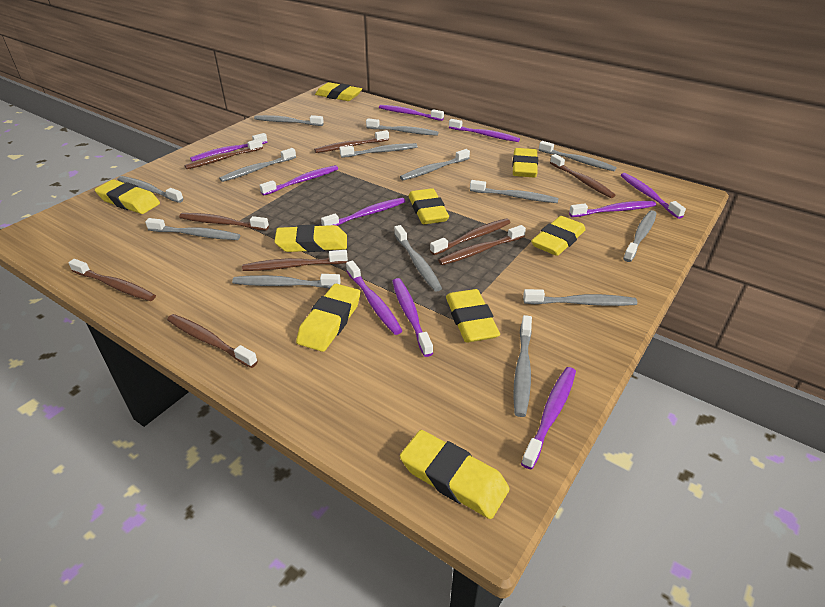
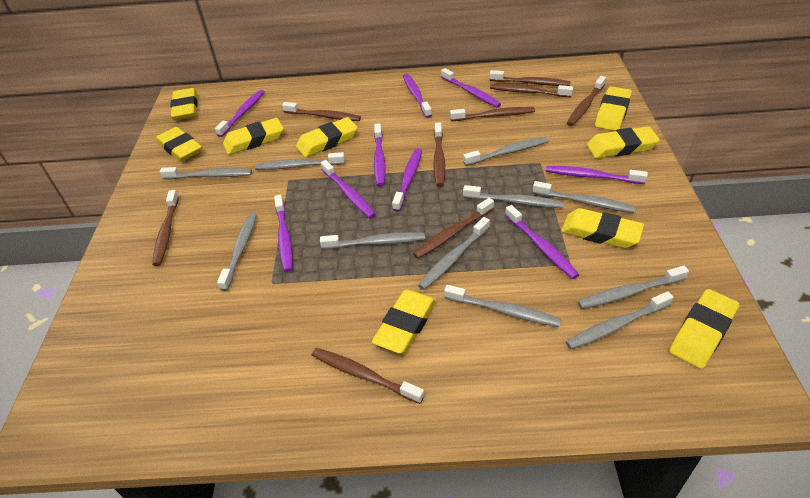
grey toothbrush: 14 -> 11
purple toothbrush: 10 -> 9

